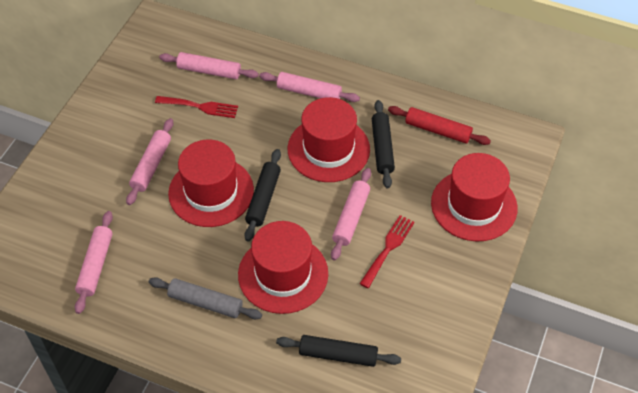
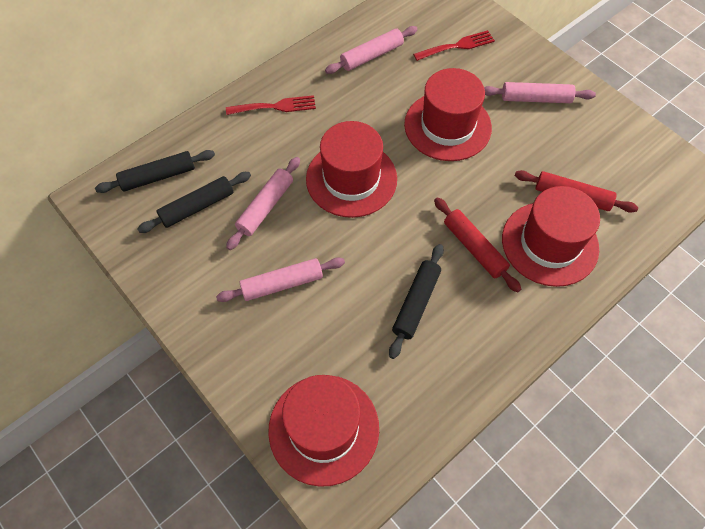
grey rolling pin: 1 -> 0
pink rolling pin: 5 -> 4
red rolling pin: 1 -> 2

